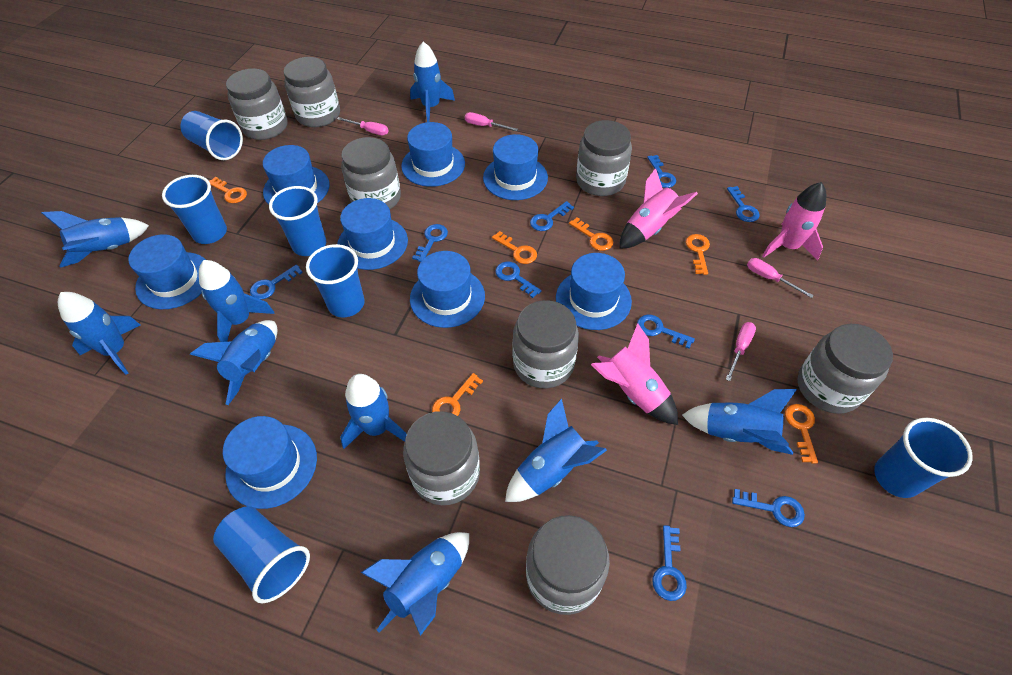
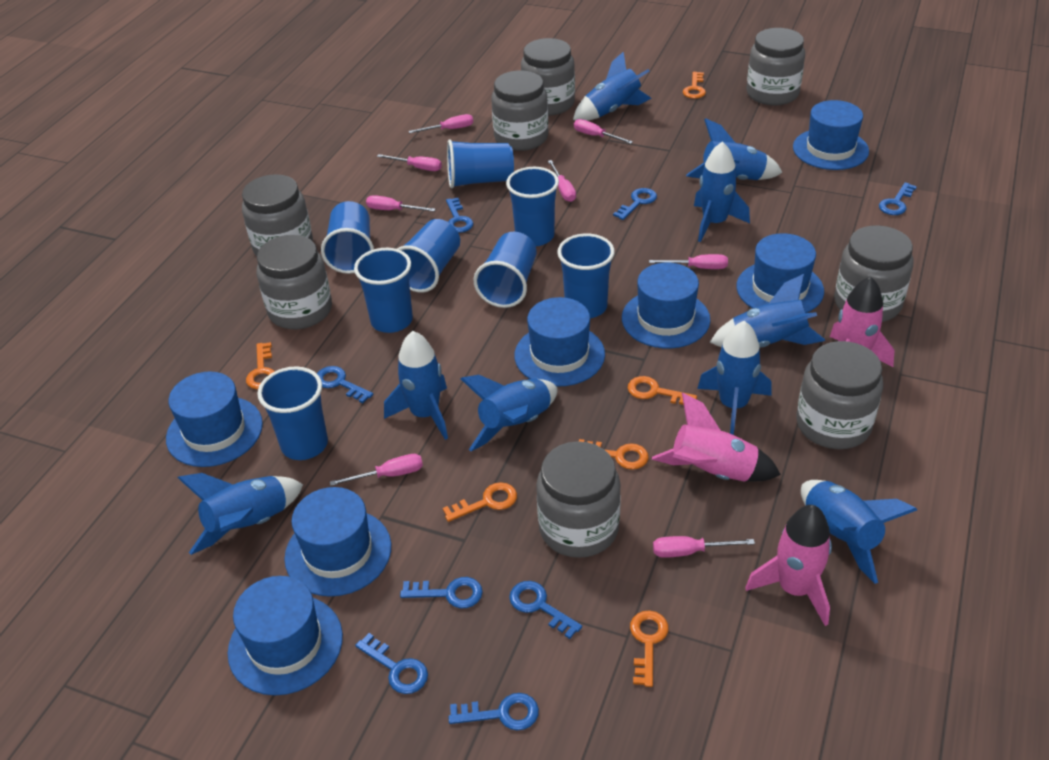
blue cup: 6 -> 8
blue hat: 8 -> 7
blue key: 9 -> 8
pink screwdriver: 4 -> 8

